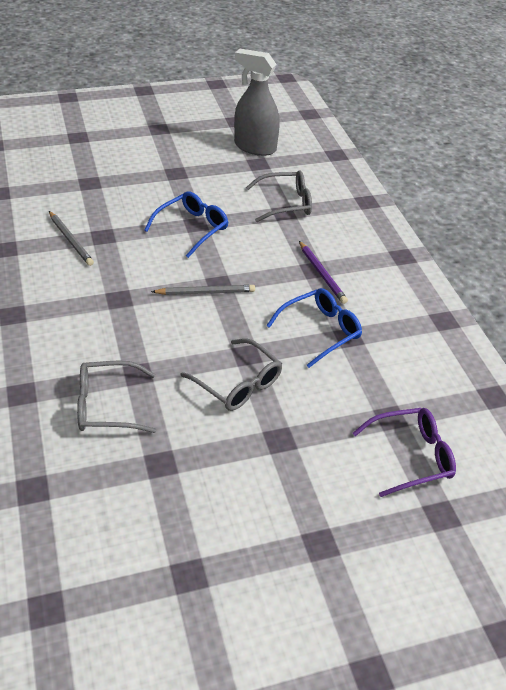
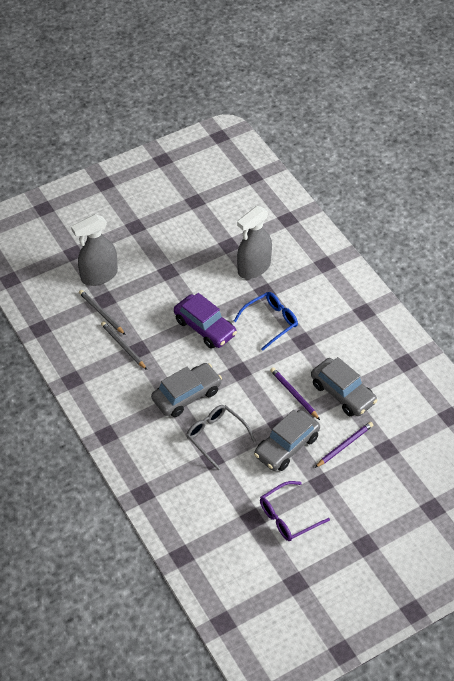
blue glasses: 2 -> 1
grey car: 0 -> 3
grey glasses: 3 -> 1
grey spray bottle: 1 -> 2
purple car: 0 -> 1
purple pencil: 1 -> 2

